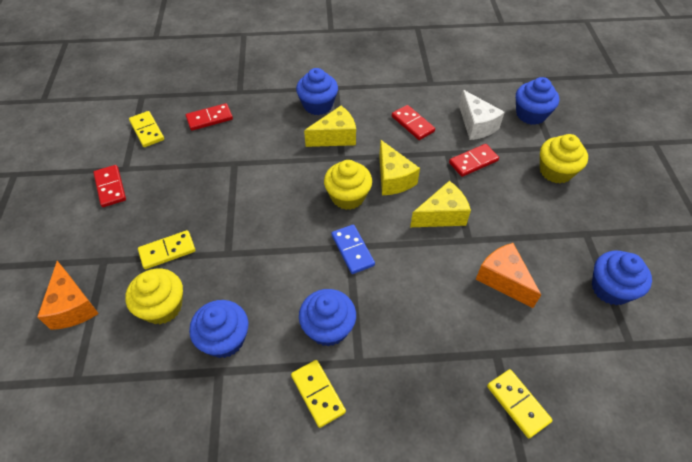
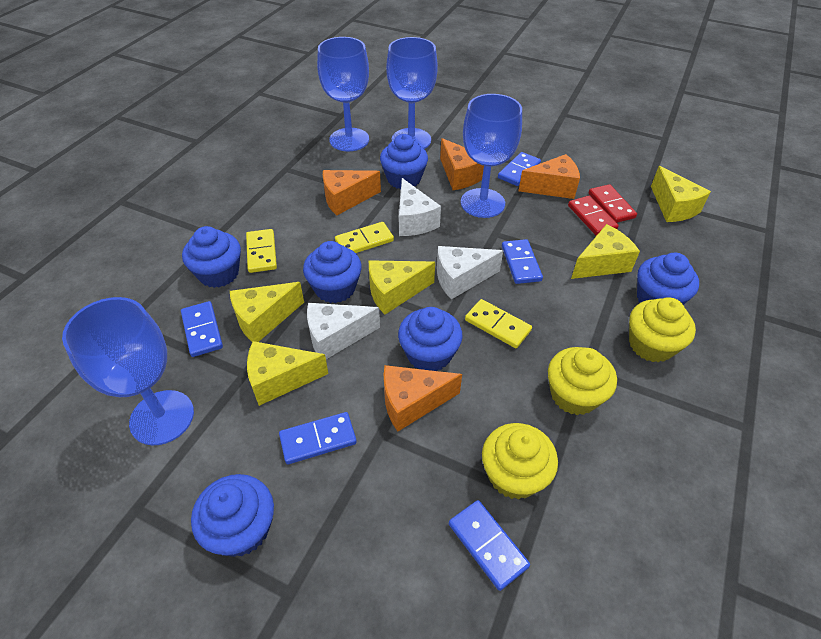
blue cupcake: 5 -> 6
blue domino: 1 -> 5
blue goblet: 0 -> 4
orange cheese: 2 -> 4
red domino: 4 -> 2
white cheese: 1 -> 3
yellow cheese: 3 -> 5
yellow domino: 4 -> 3

